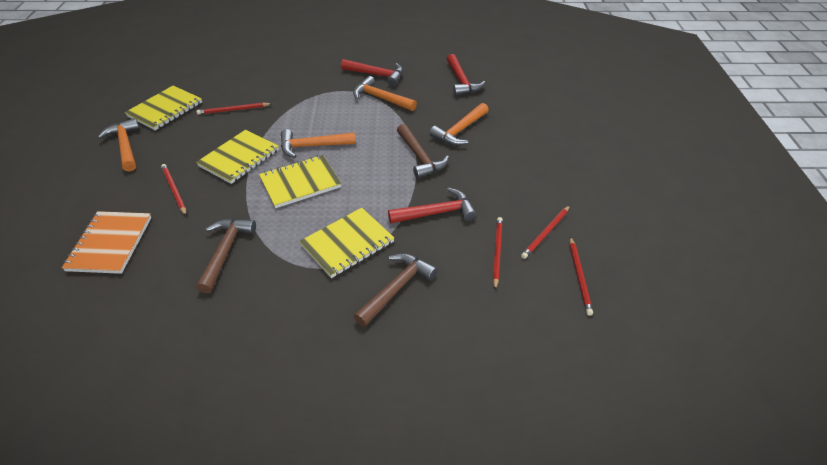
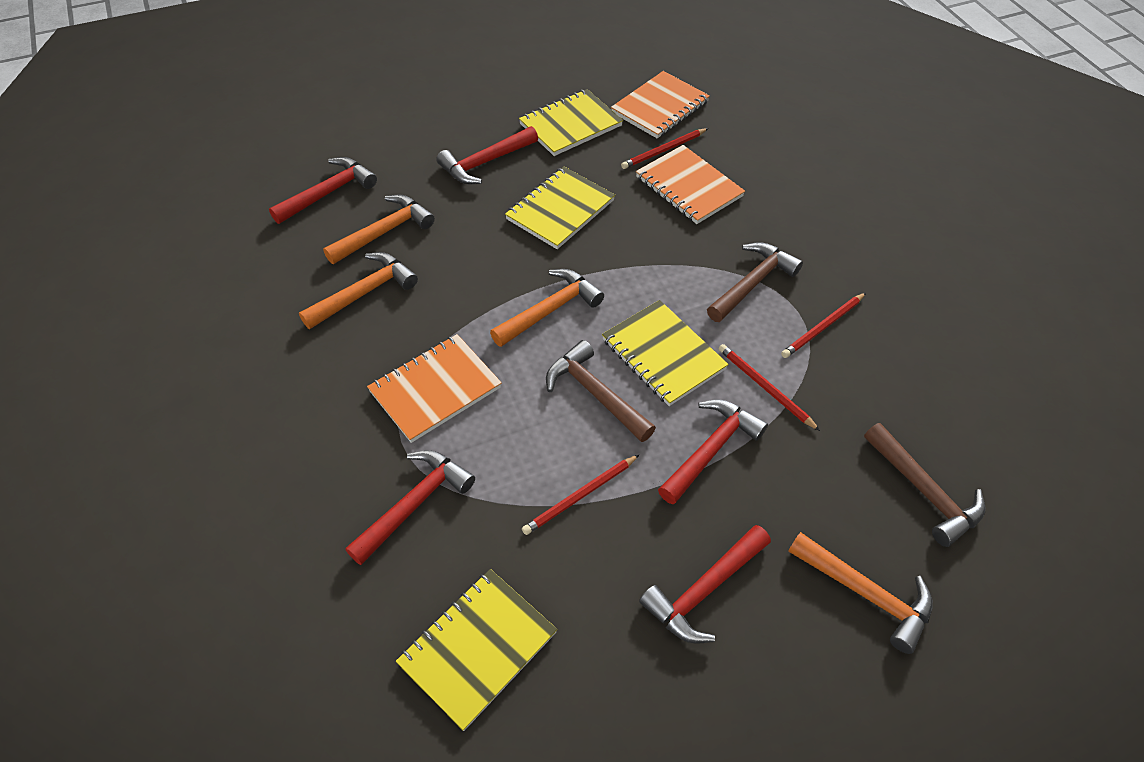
orange notebook: 1 -> 3
red hammer: 3 -> 5
red pencil: 5 -> 4

